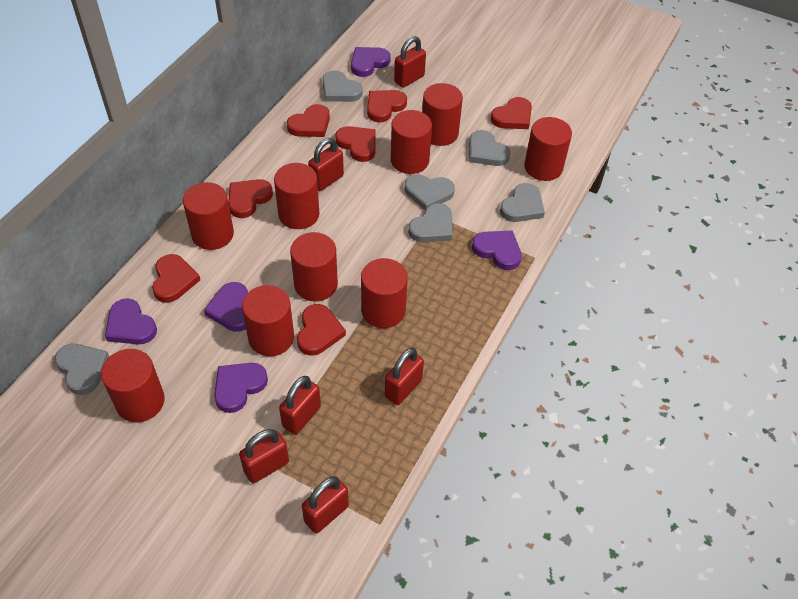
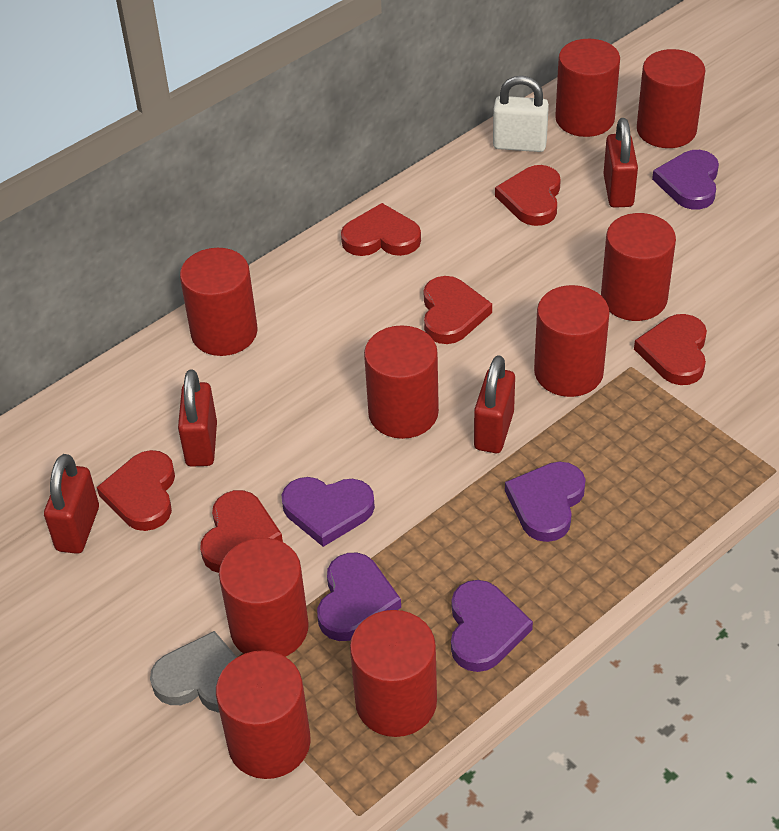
grey heart: 6 -> 1
red heart: 7 -> 6
red padlock: 6 -> 4
white padlock: 0 -> 1

